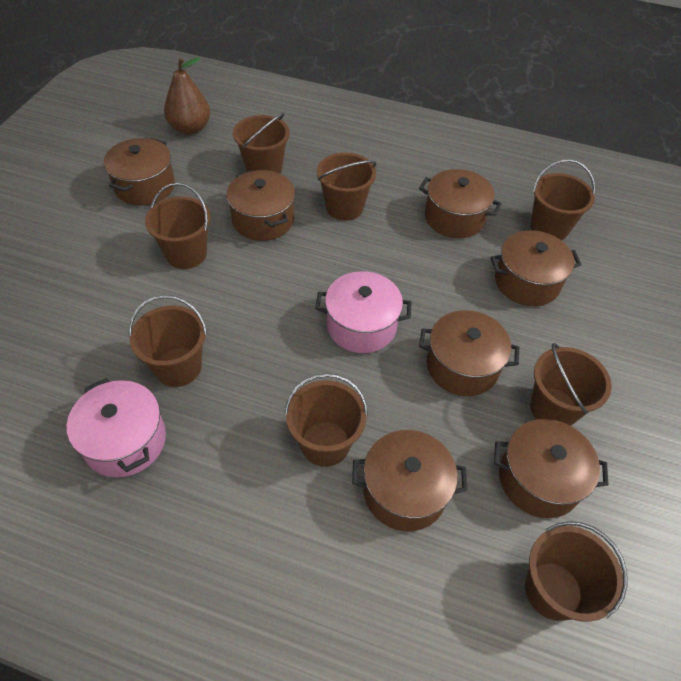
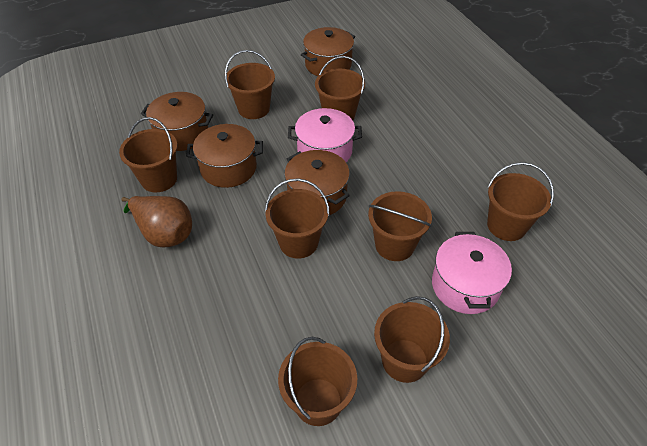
brown pot: 7 -> 4

